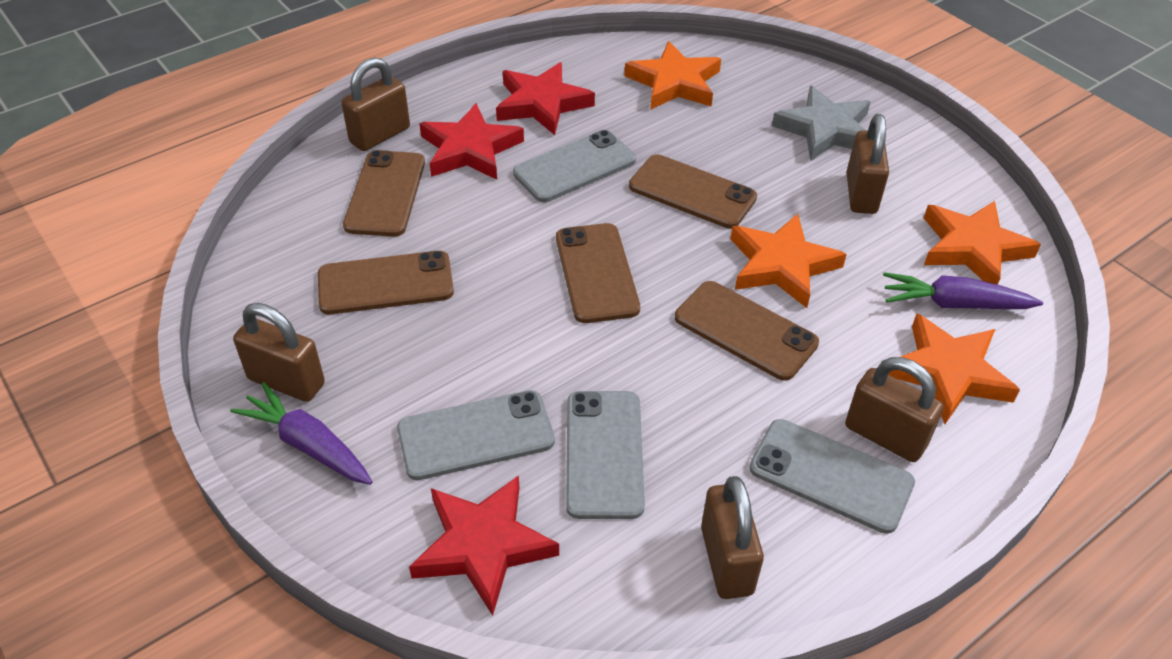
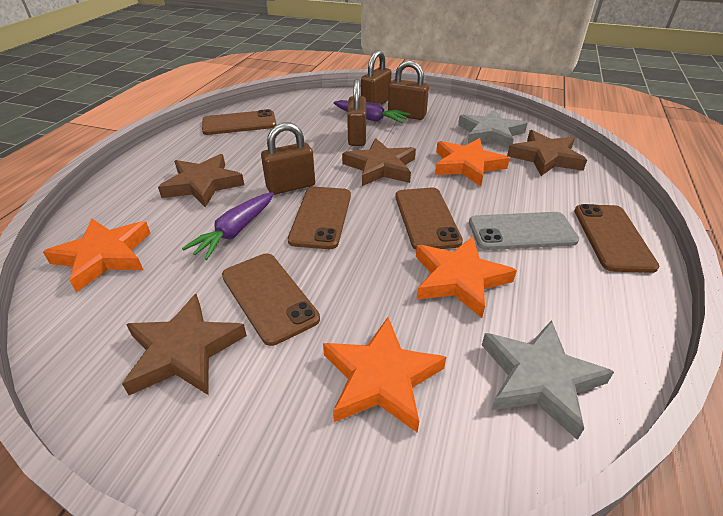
brown padlock: 5 -> 4
brown star: 0 -> 4
grey phone: 4 -> 1
grey star: 1 -> 2
red star: 3 -> 0

